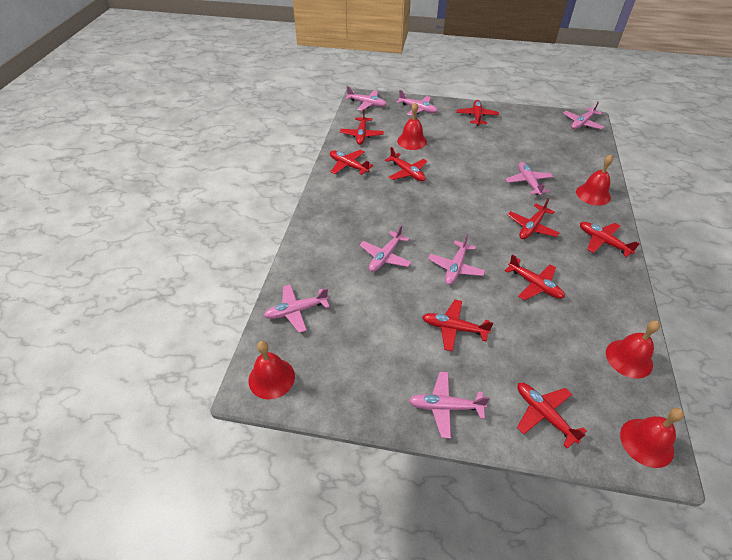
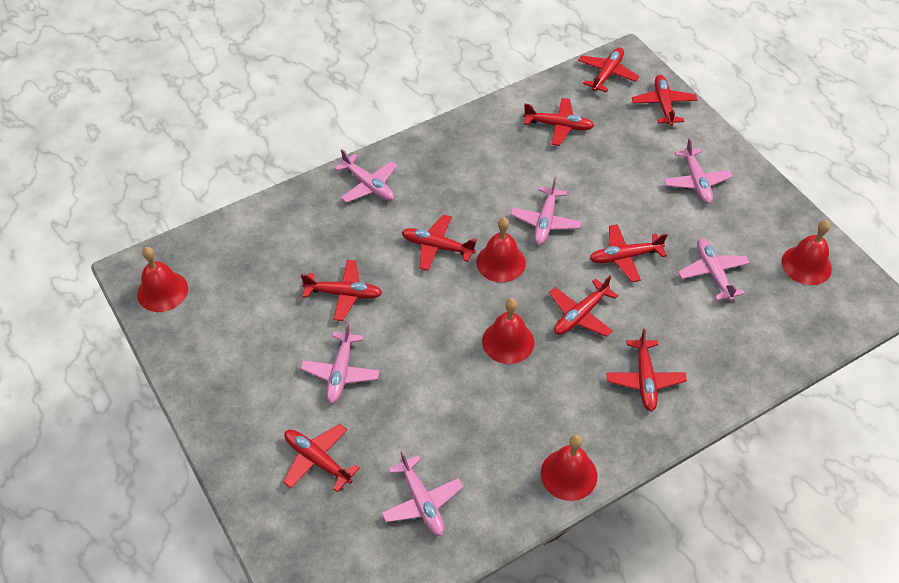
pink plane: 8 -> 6

